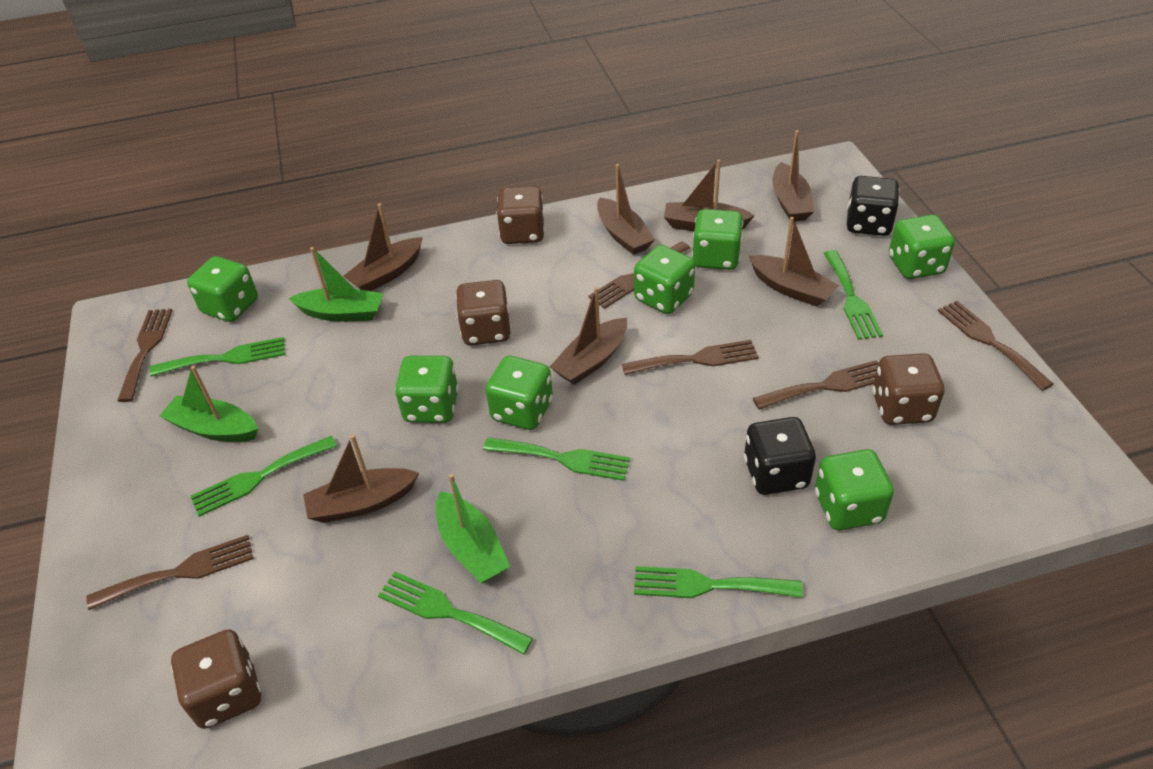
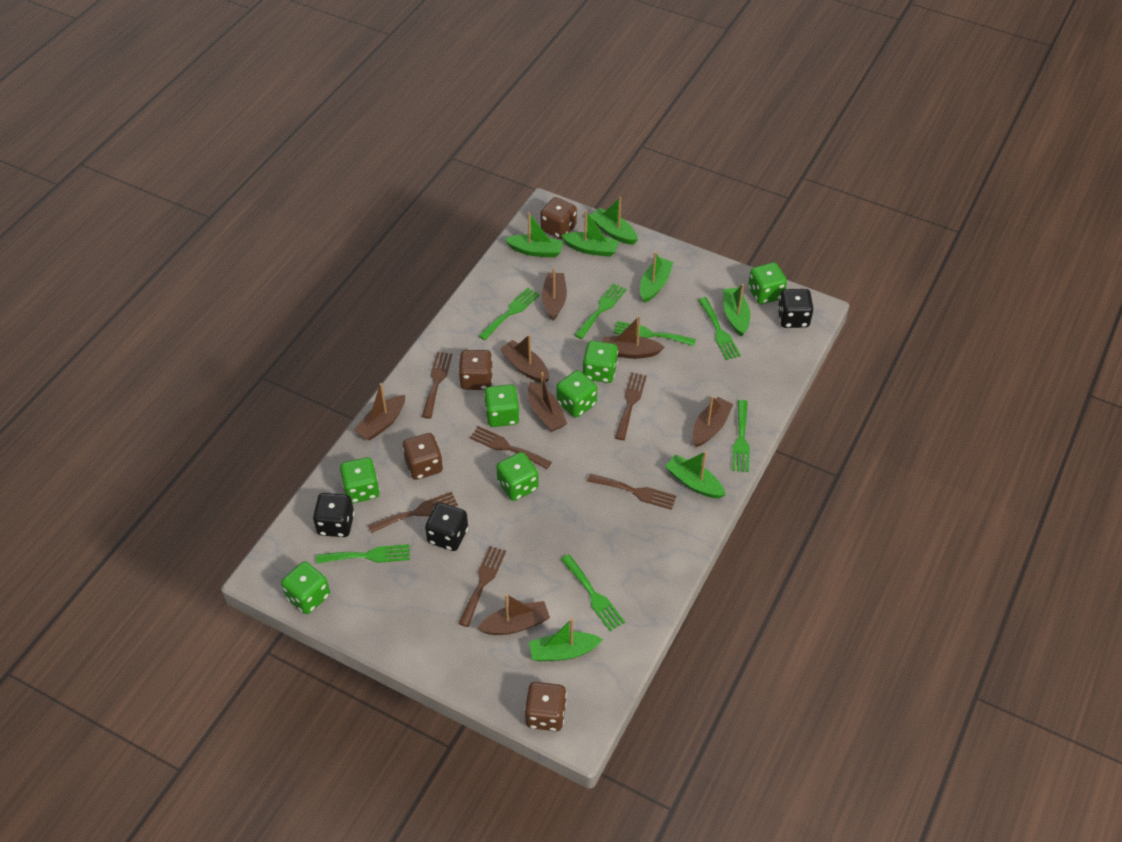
black dice: 2 -> 3
green boat: 3 -> 7
green fork: 6 -> 7

